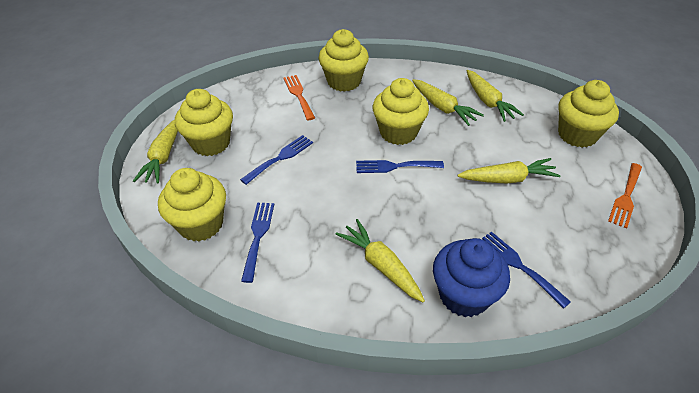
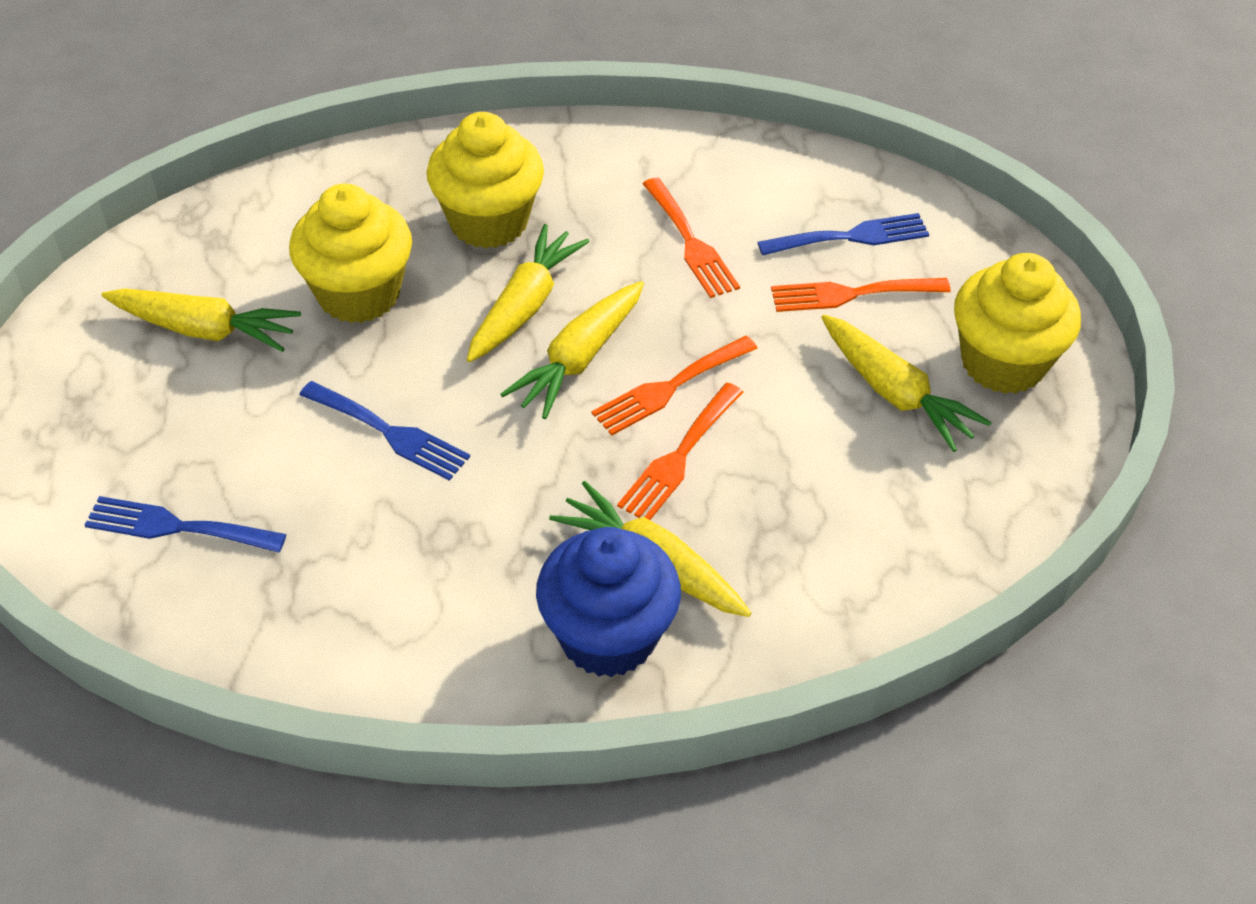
blue fork: 4 -> 3
orange fork: 2 -> 4
yellow cupcake: 5 -> 3

